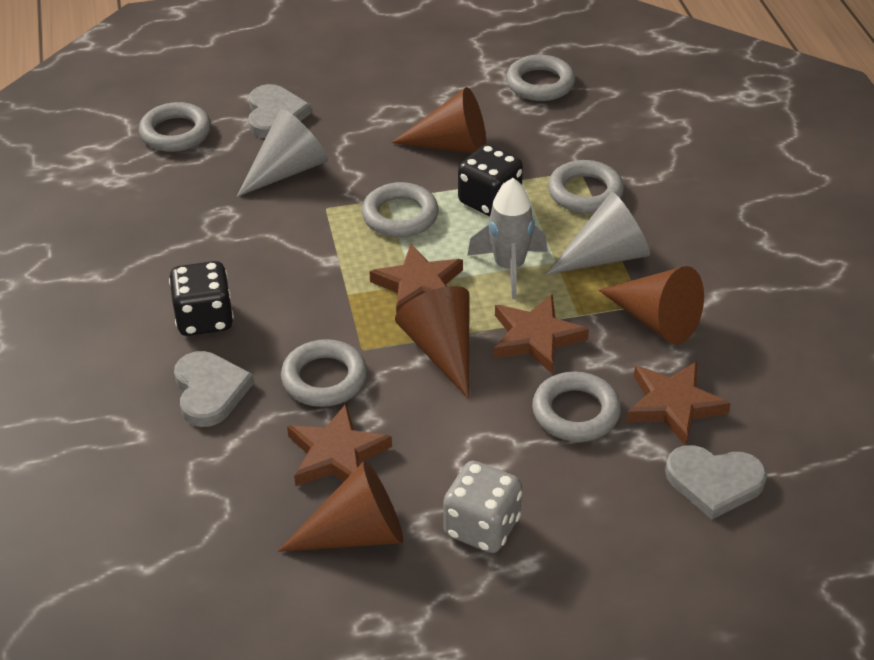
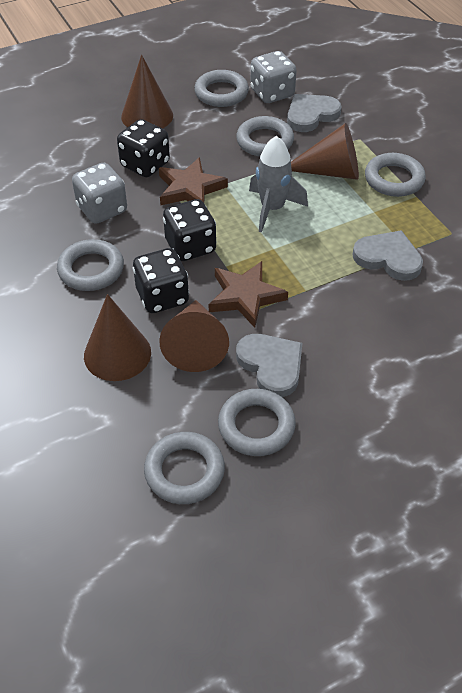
black dice: 2 -> 3
brown star: 4 -> 2
grey cone: 2 -> 0
grey dice: 1 -> 2

